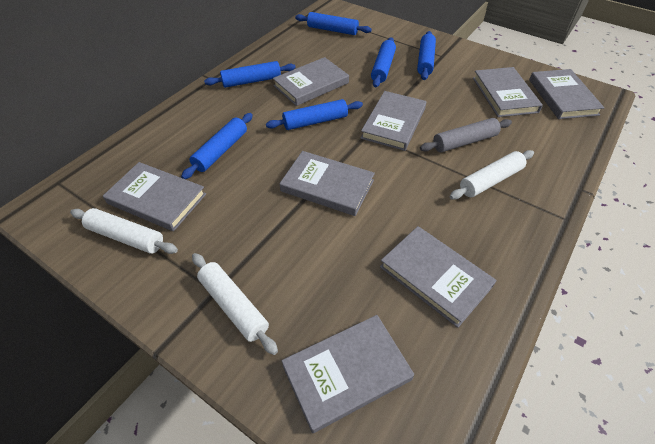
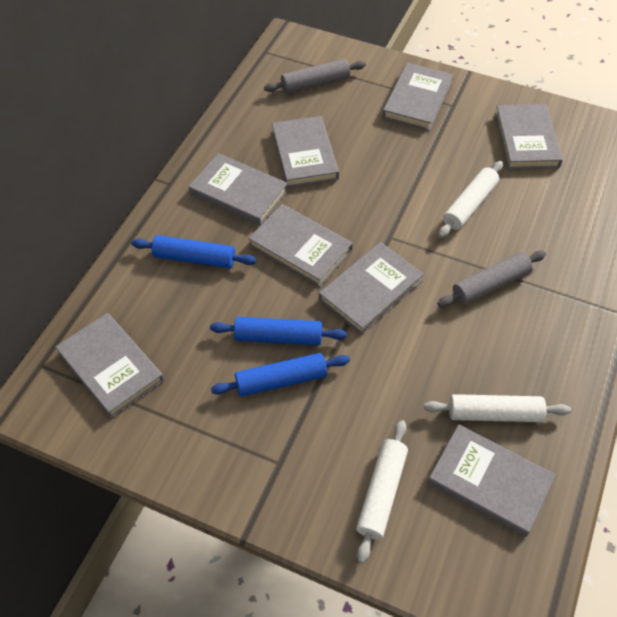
blue rolling pin: 6 -> 3
grey rolling pin: 1 -> 2

